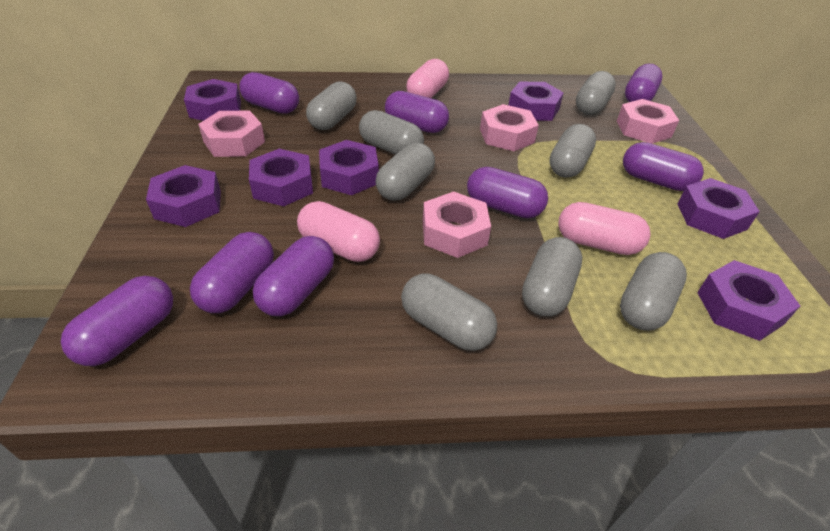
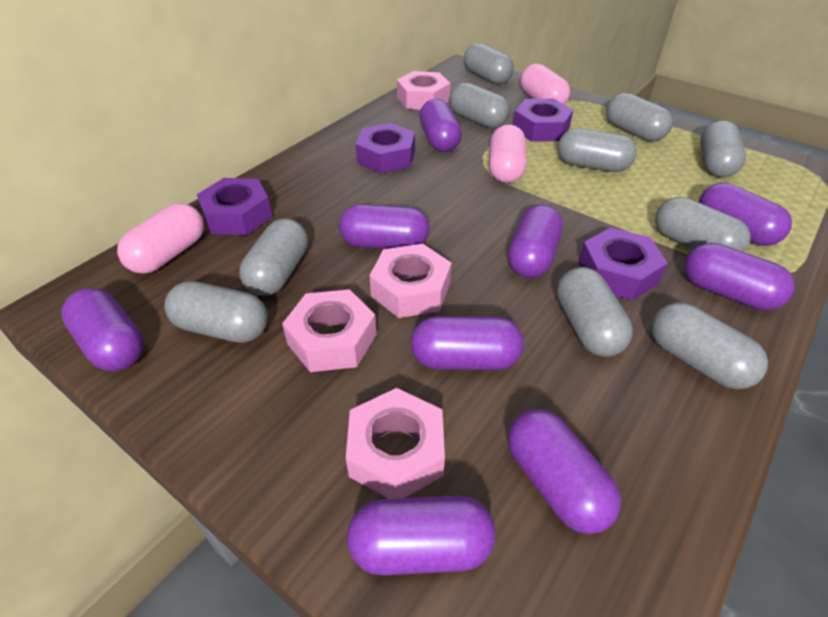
grey capsule: 8 -> 10
purple capsule: 8 -> 9
purple nut: 7 -> 4

